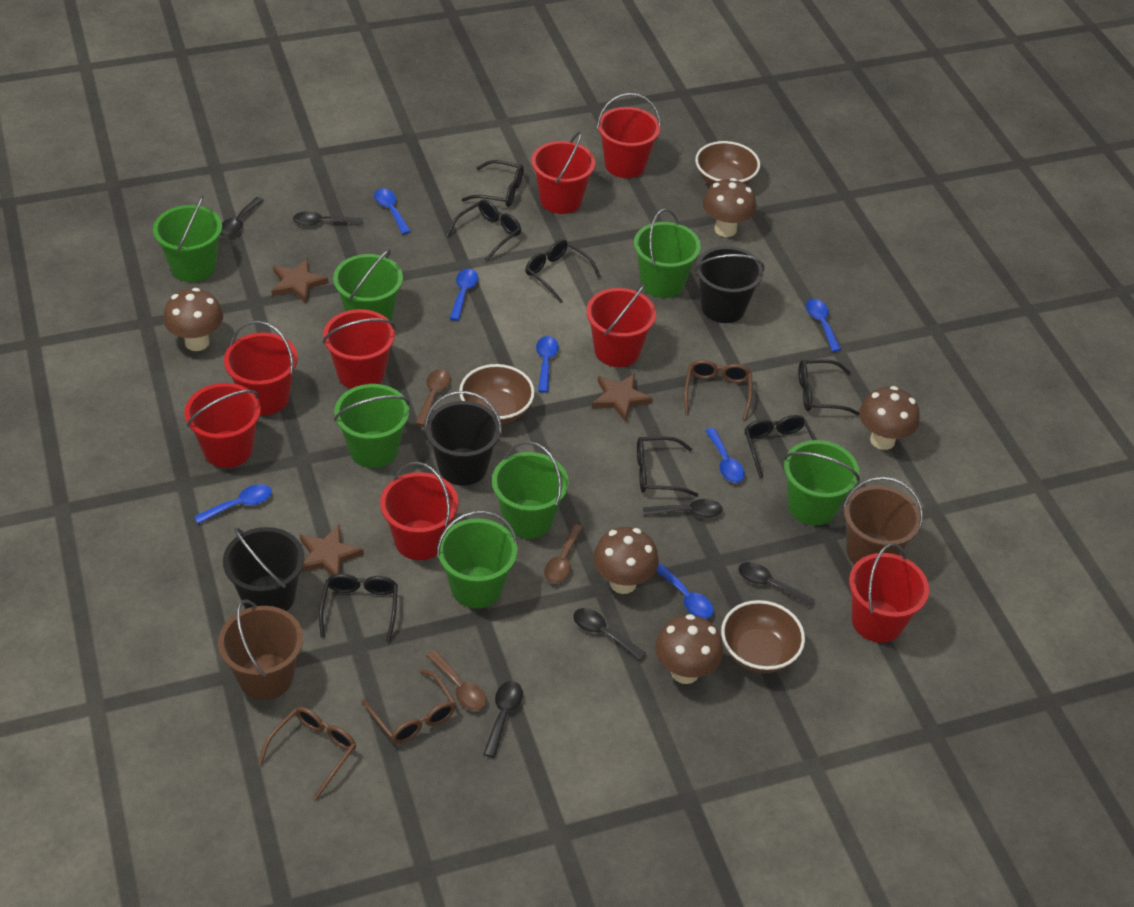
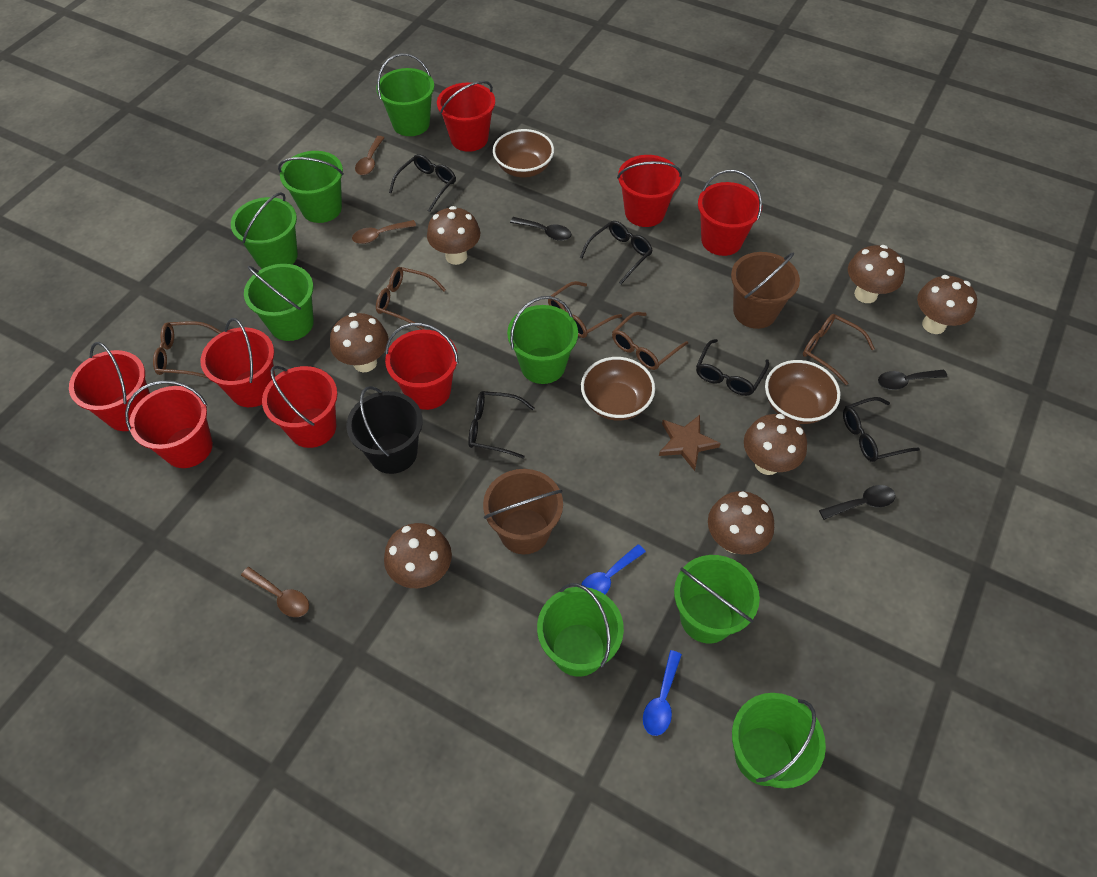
black bucket: 3 -> 1
black glasses: 7 -> 5
black spoon: 6 -> 3
blue spoon: 7 -> 2
brown glasses: 3 -> 5
brown mushroom: 5 -> 7
brown star: 3 -> 1
green bucket: 7 -> 8

